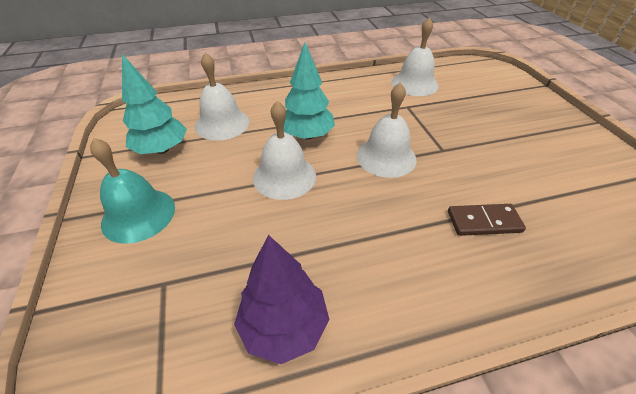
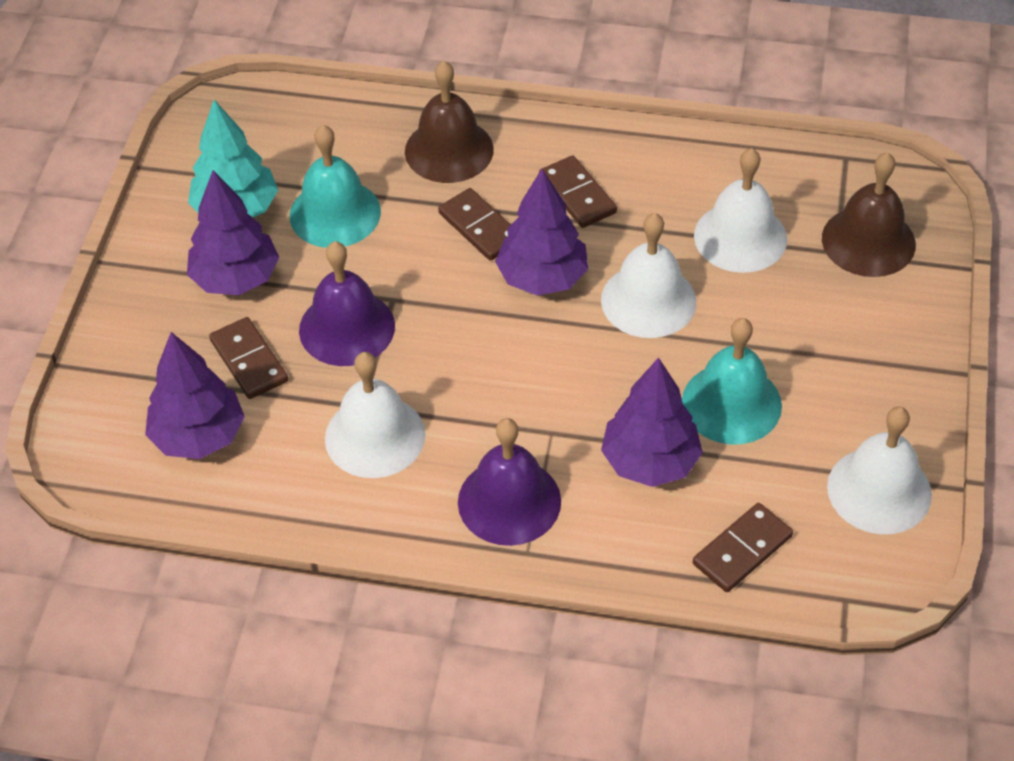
brown bell: 0 -> 2
brown domino: 1 -> 4
purple bell: 0 -> 2
purple tree: 1 -> 4
turquoise bell: 1 -> 2
turquoise tree: 2 -> 1

